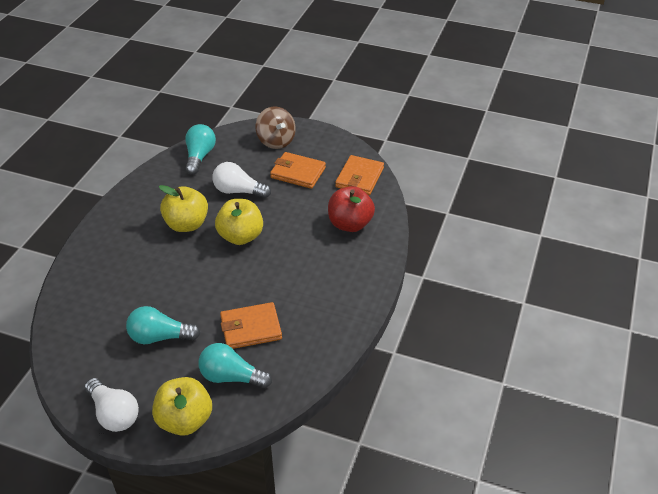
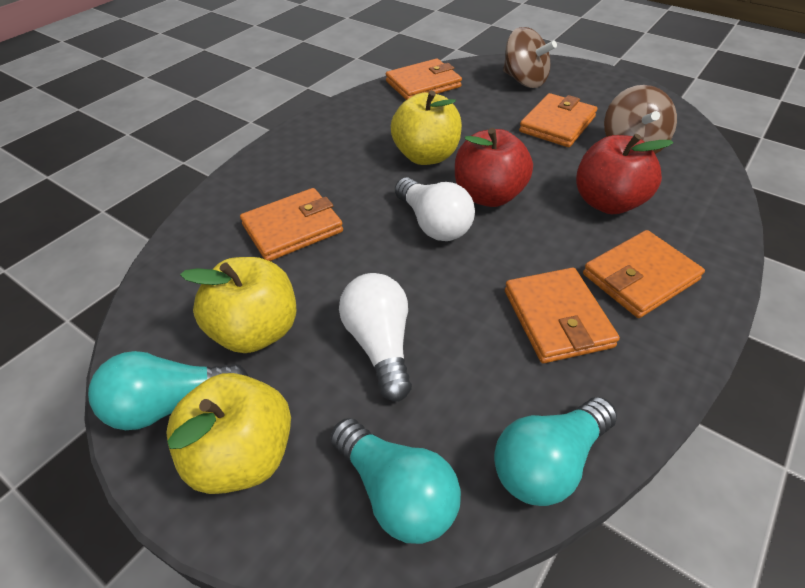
brown spinning top: 1 -> 2
orange wallet: 3 -> 5
red apple: 1 -> 2

